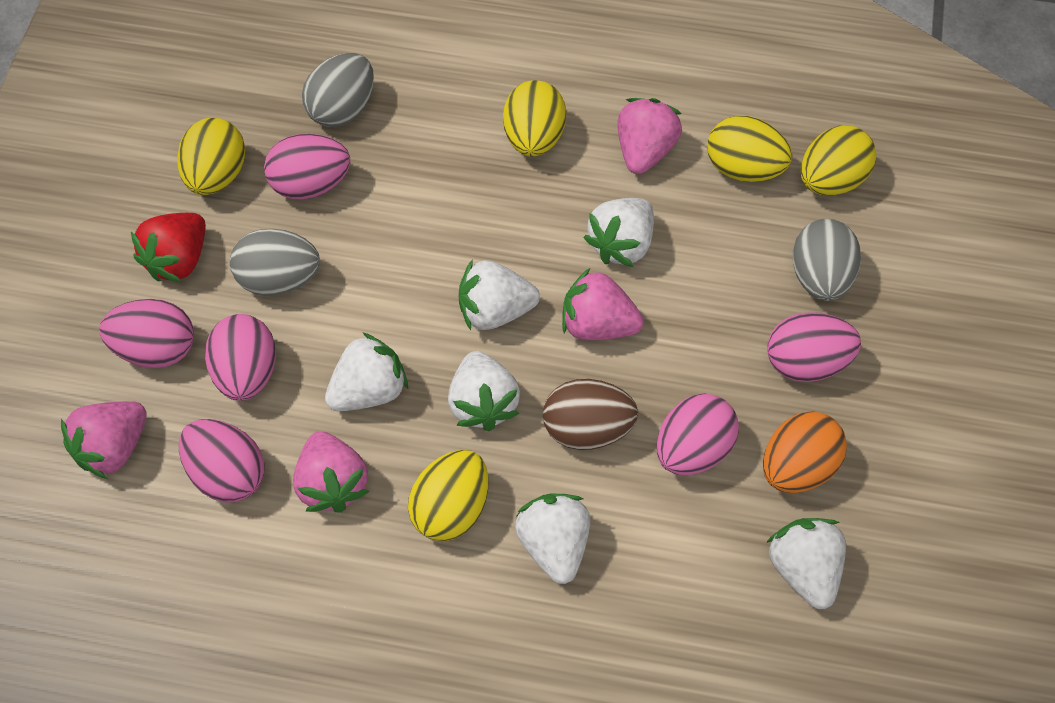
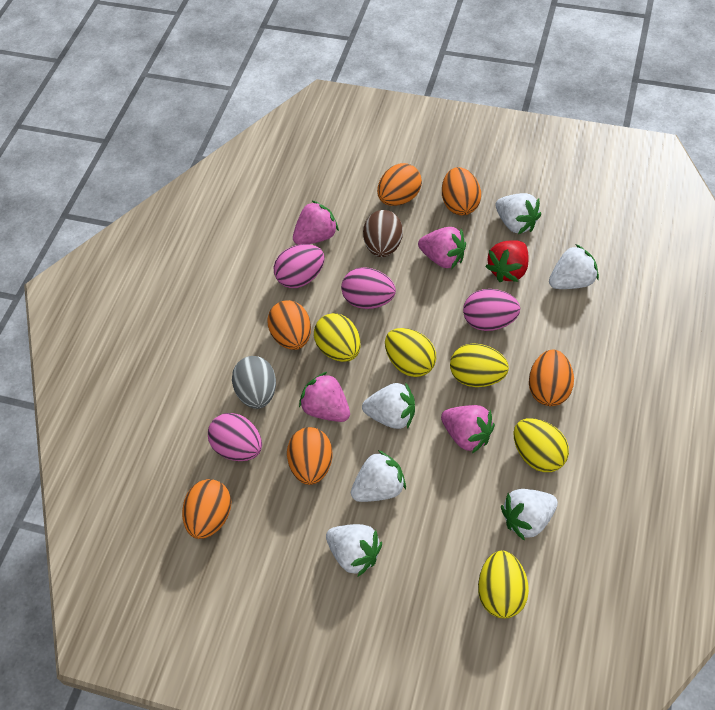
grey egg: 3 -> 1
orange egg: 1 -> 6
pink egg: 6 -> 4

